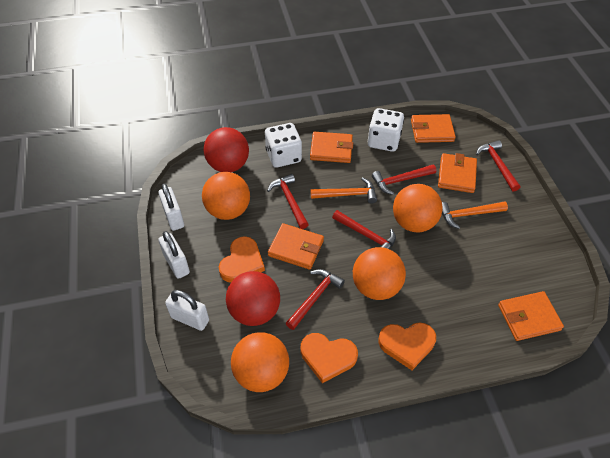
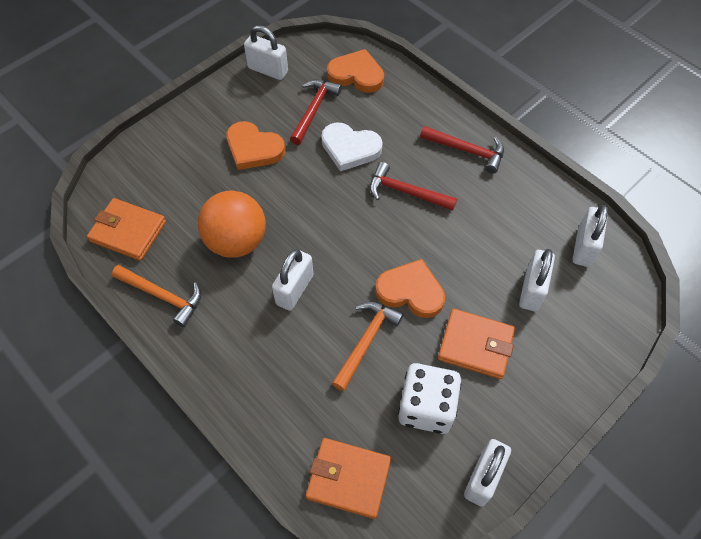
orange ball: 4 -> 1
orange wallet: 5 -> 3
red ball: 2 -> 0
red hammer: 5 -> 3
white dice: 2 -> 1
white heart: 0 -> 1
white padlock: 3 -> 5

